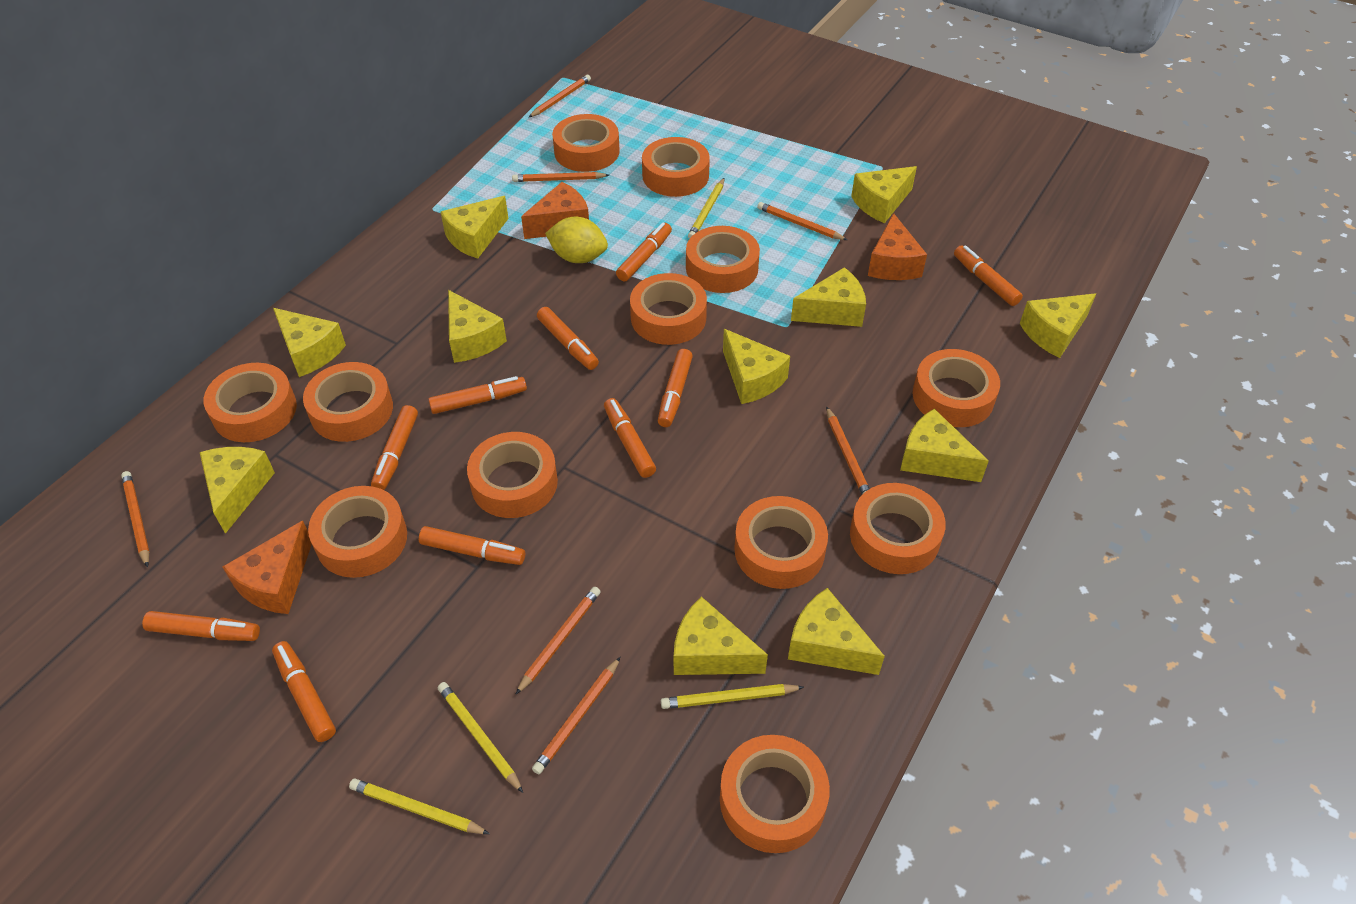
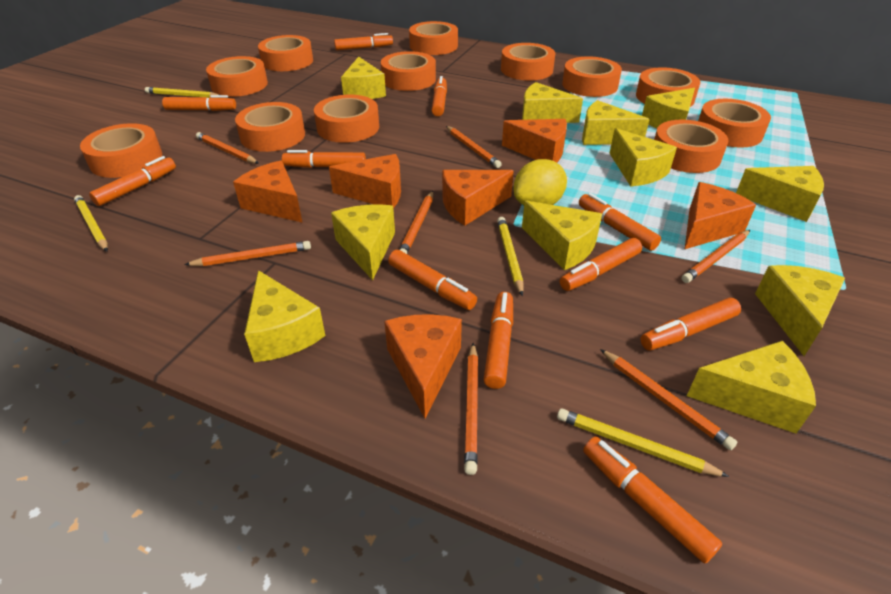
orange cheese: 3 -> 6
orange marker: 10 -> 11

